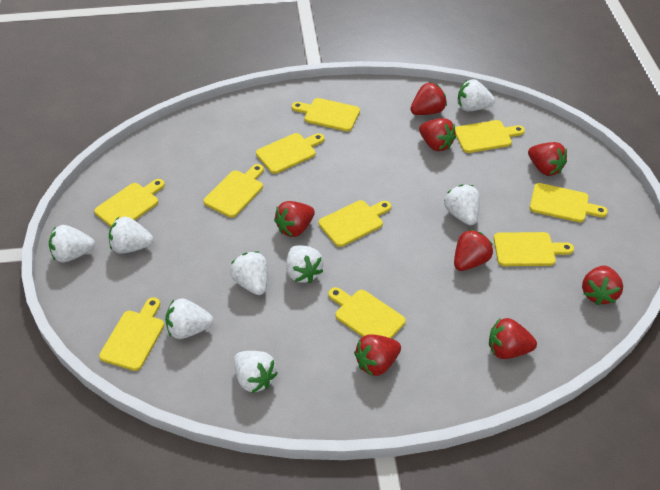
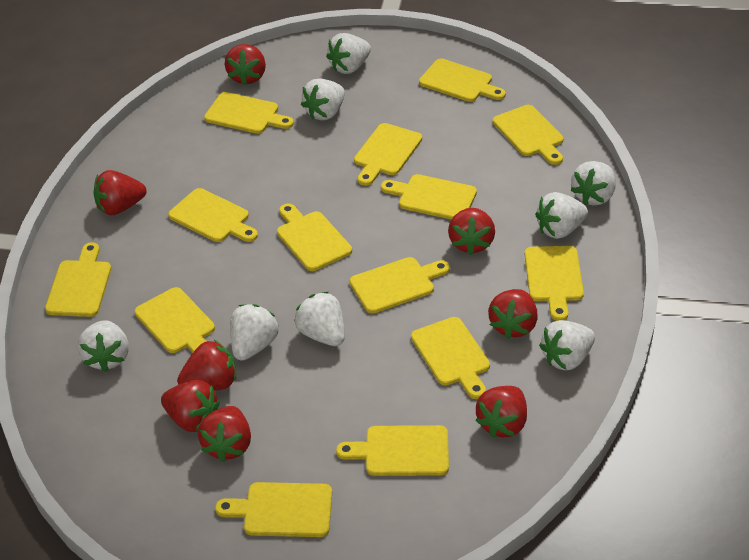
yellow cutting board: 10 -> 14

